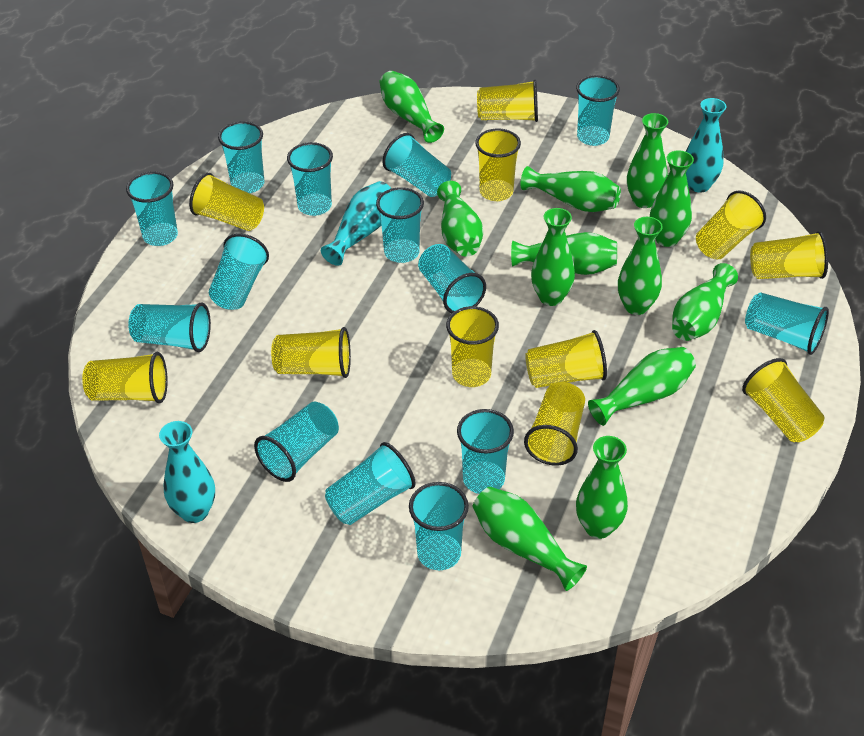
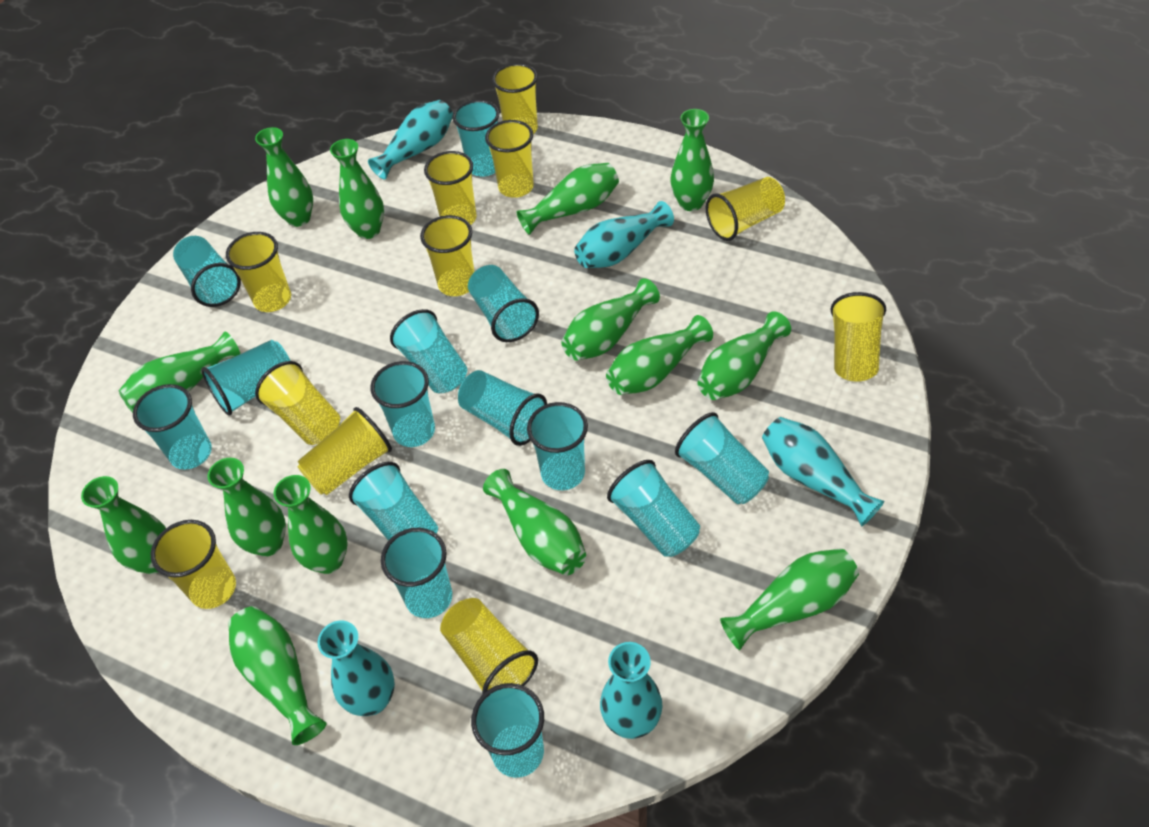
green vase: 12 -> 14
turquoise vase: 3 -> 5

